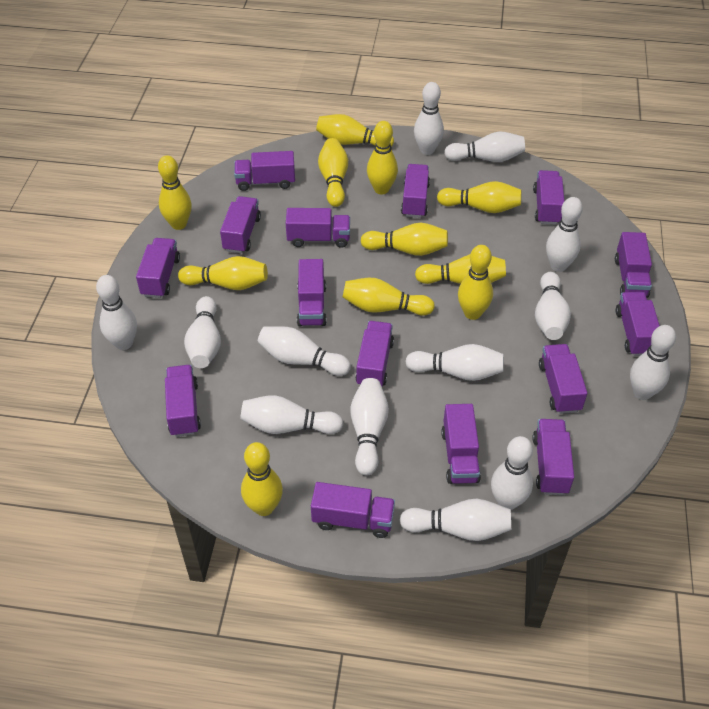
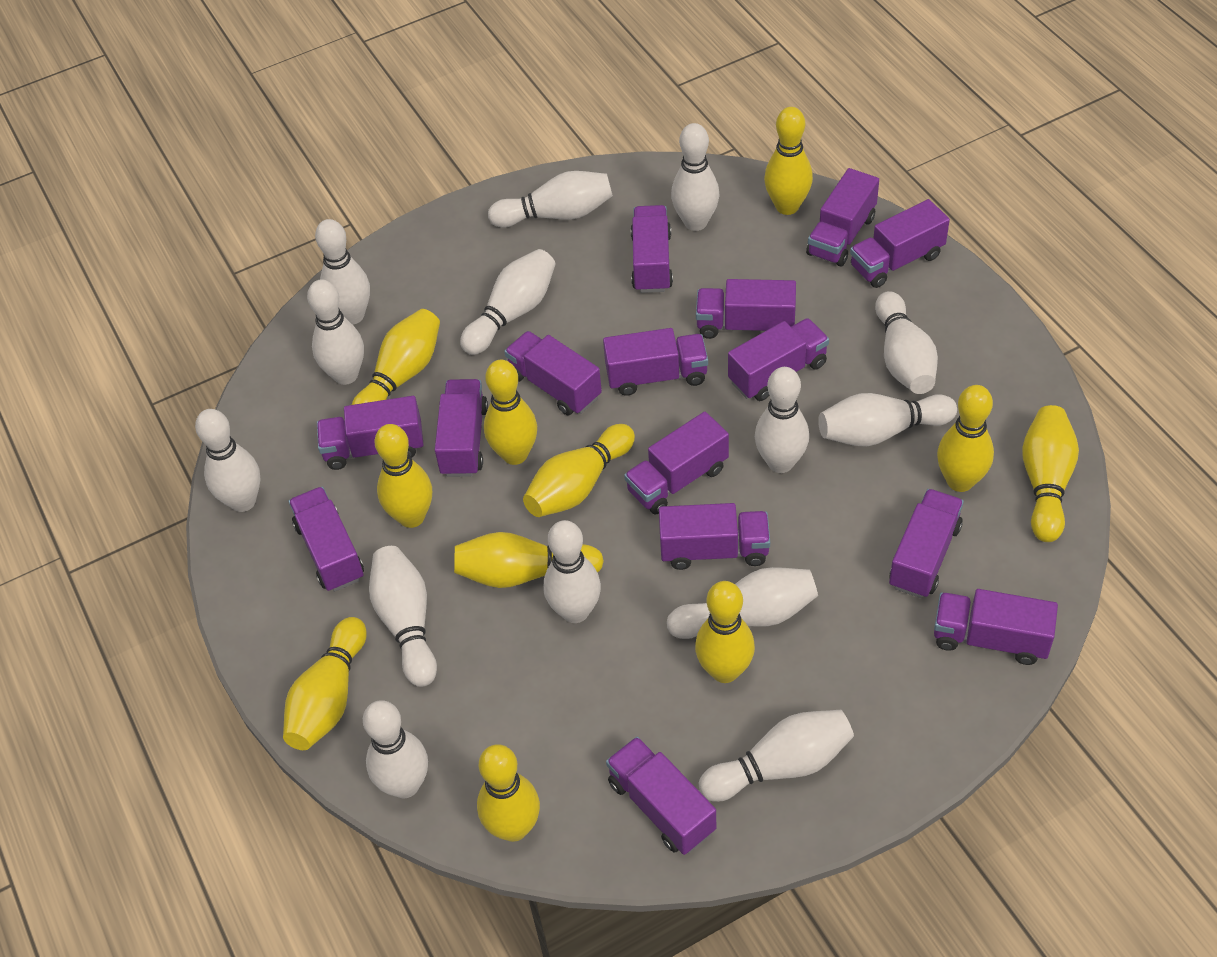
white bowling pin: 13 -> 14

